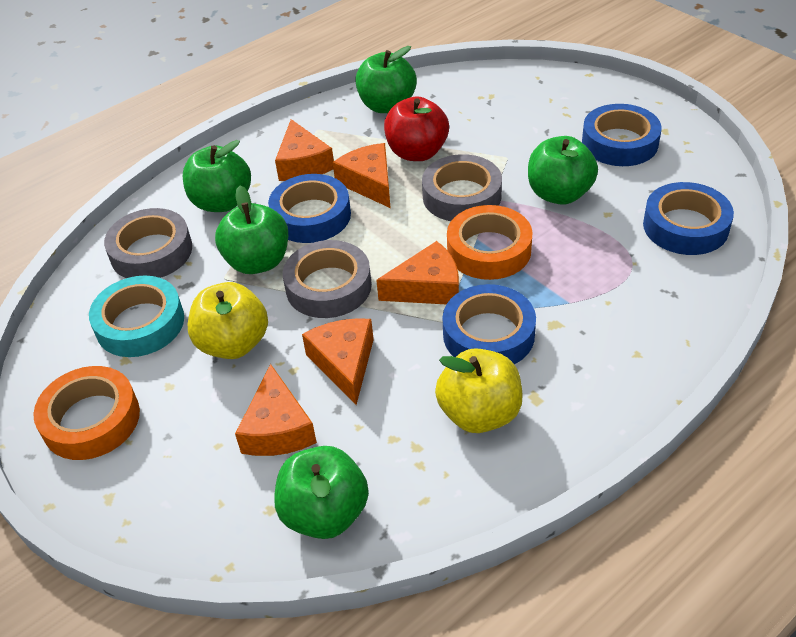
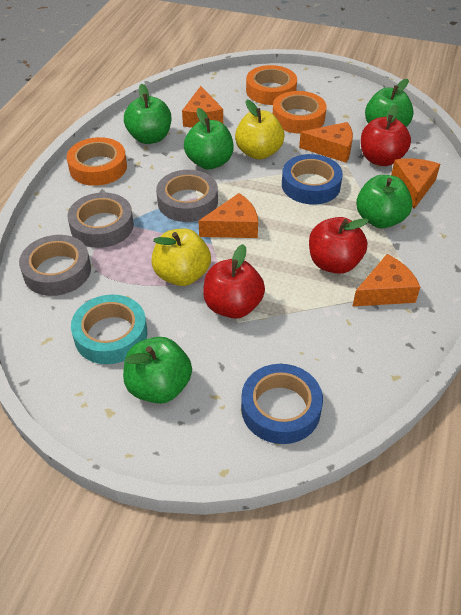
blue tape: 4 -> 2
orange tape: 2 -> 3
red apple: 1 -> 3

